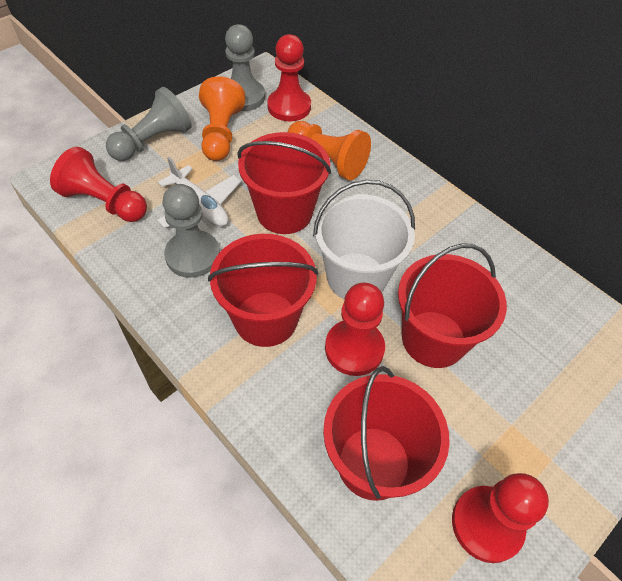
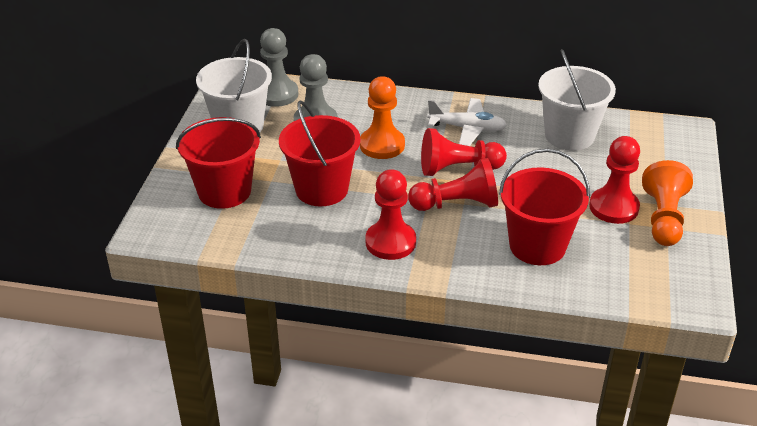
grey pawn: 3 -> 2
red bucket: 4 -> 3
white bucket: 1 -> 2

